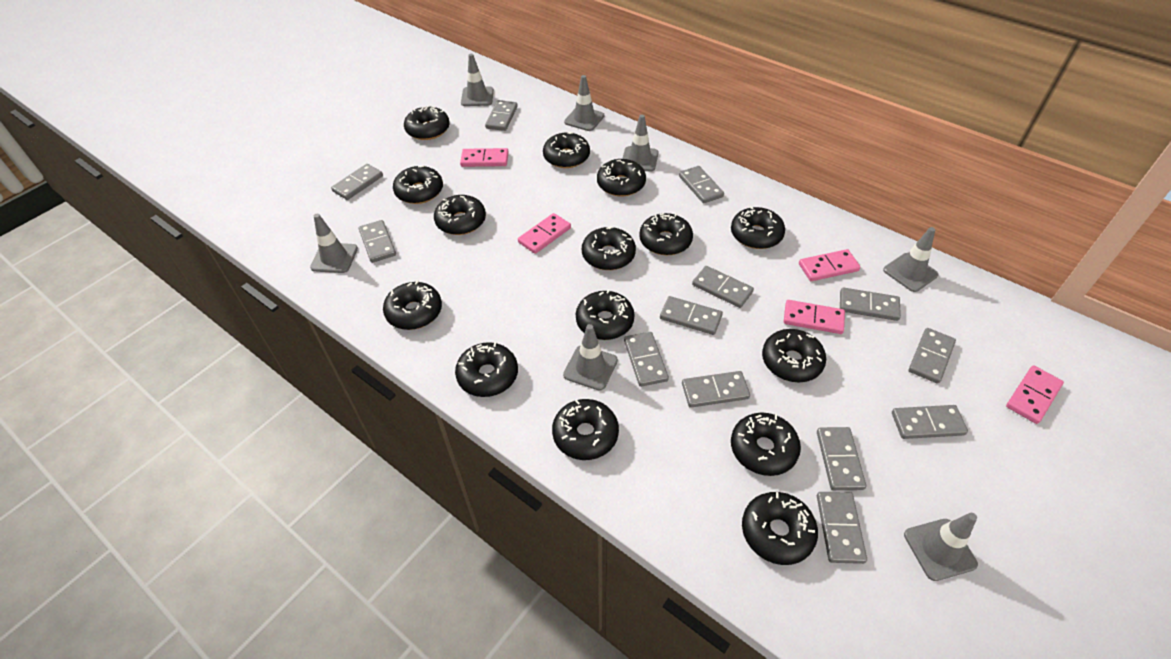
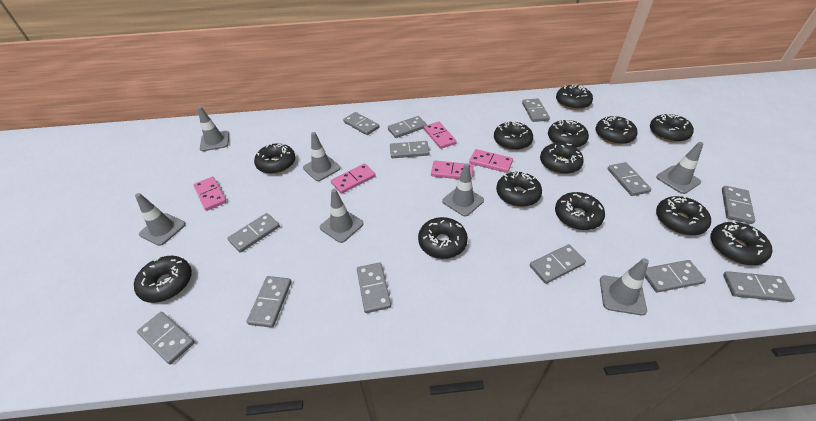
black donut: 15 -> 13

